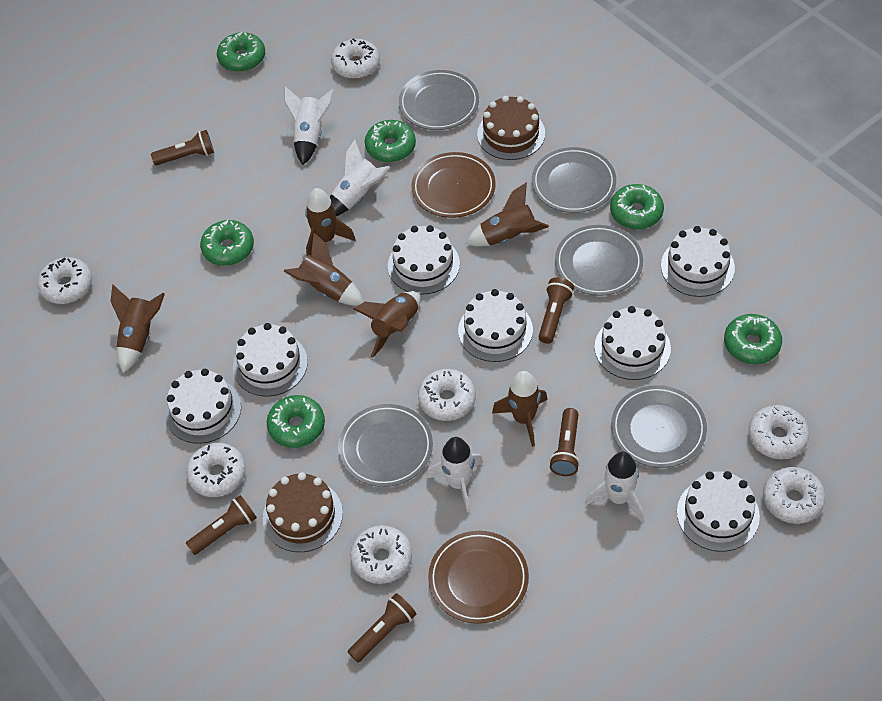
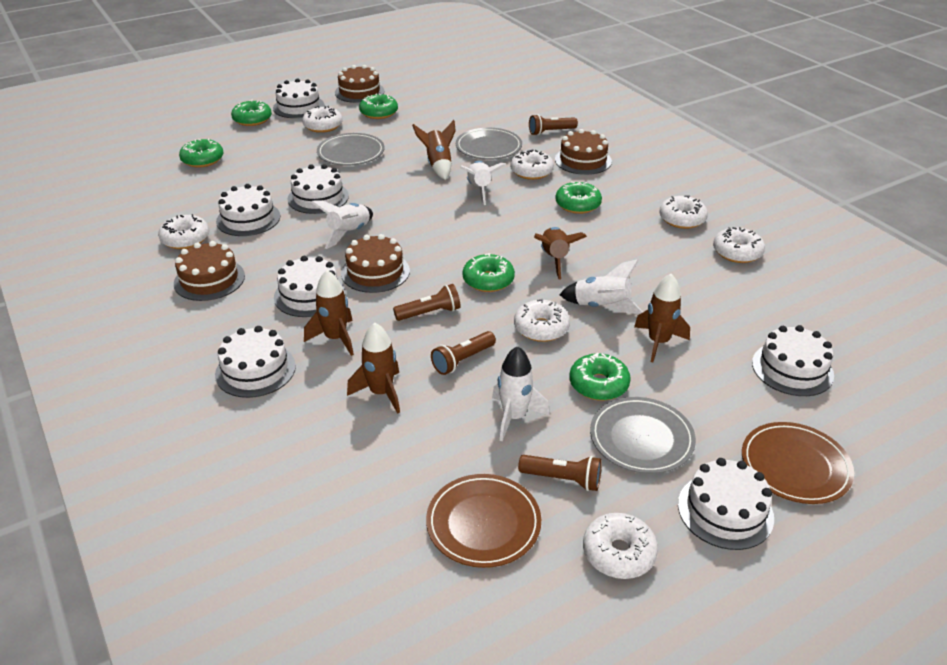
brown cake: 2 -> 4
brown flashlight: 5 -> 4
brown rocket: 6 -> 5
grey plate: 5 -> 3

